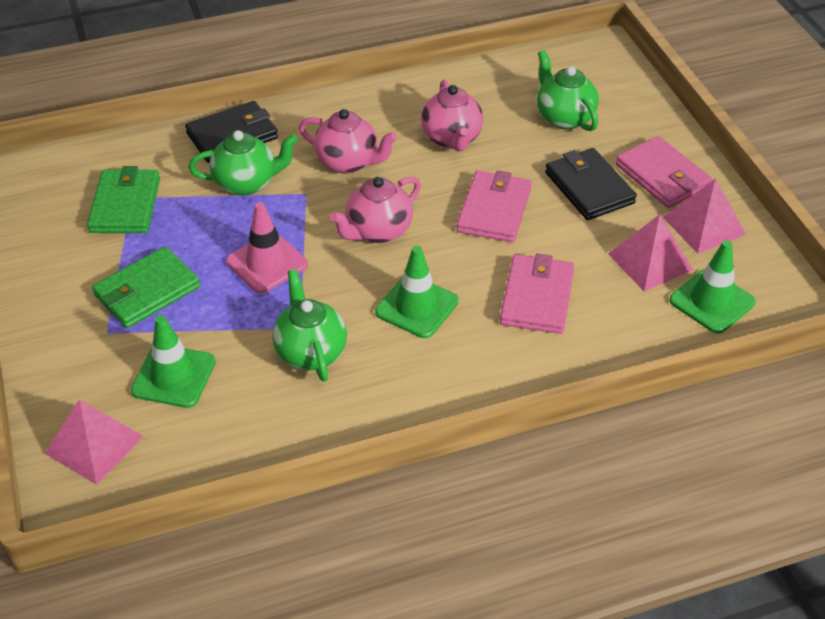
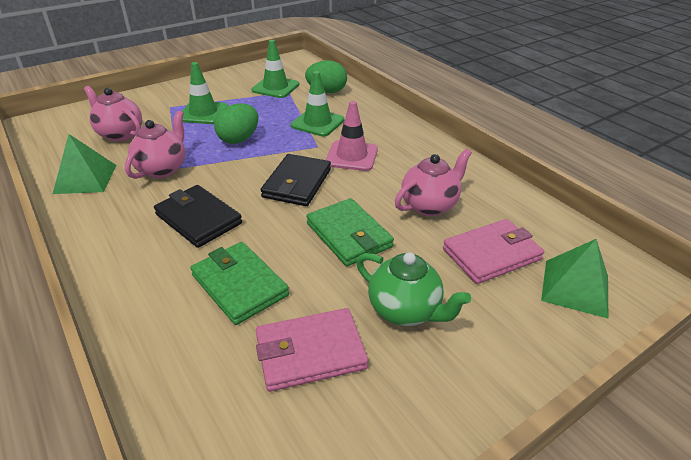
green egg: 0 -> 2
green pyramid: 0 -> 2
green teapot: 3 -> 1
pink pyramid: 3 -> 0
pink wallet: 3 -> 2

